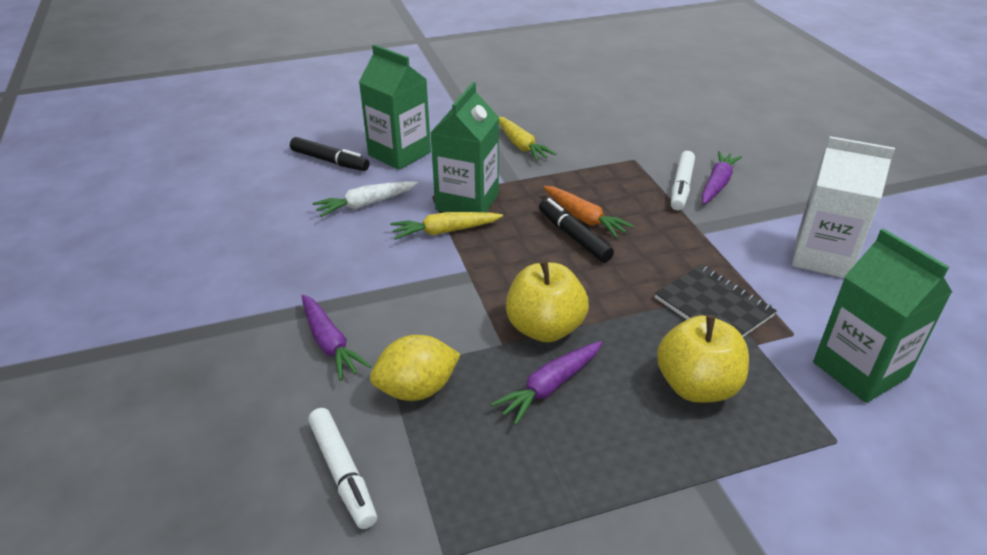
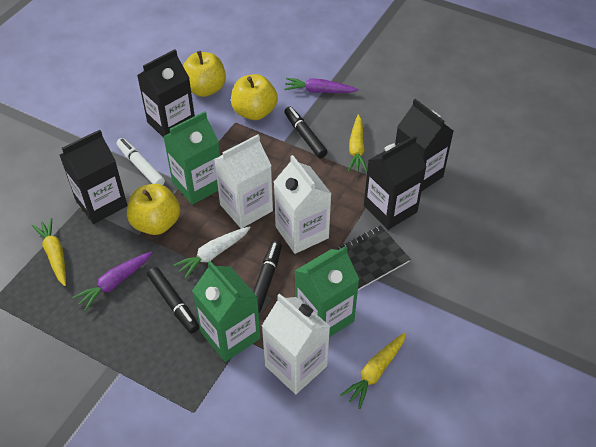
black carton: 0 -> 4
black marker: 2 -> 3
orange carrot: 1 -> 0
purple carrot: 3 -> 2
white carton: 1 -> 3
white marker: 2 -> 1
yellow apple: 2 -> 3
yellow carrot: 2 -> 3
yellow lemon: 1 -> 0

